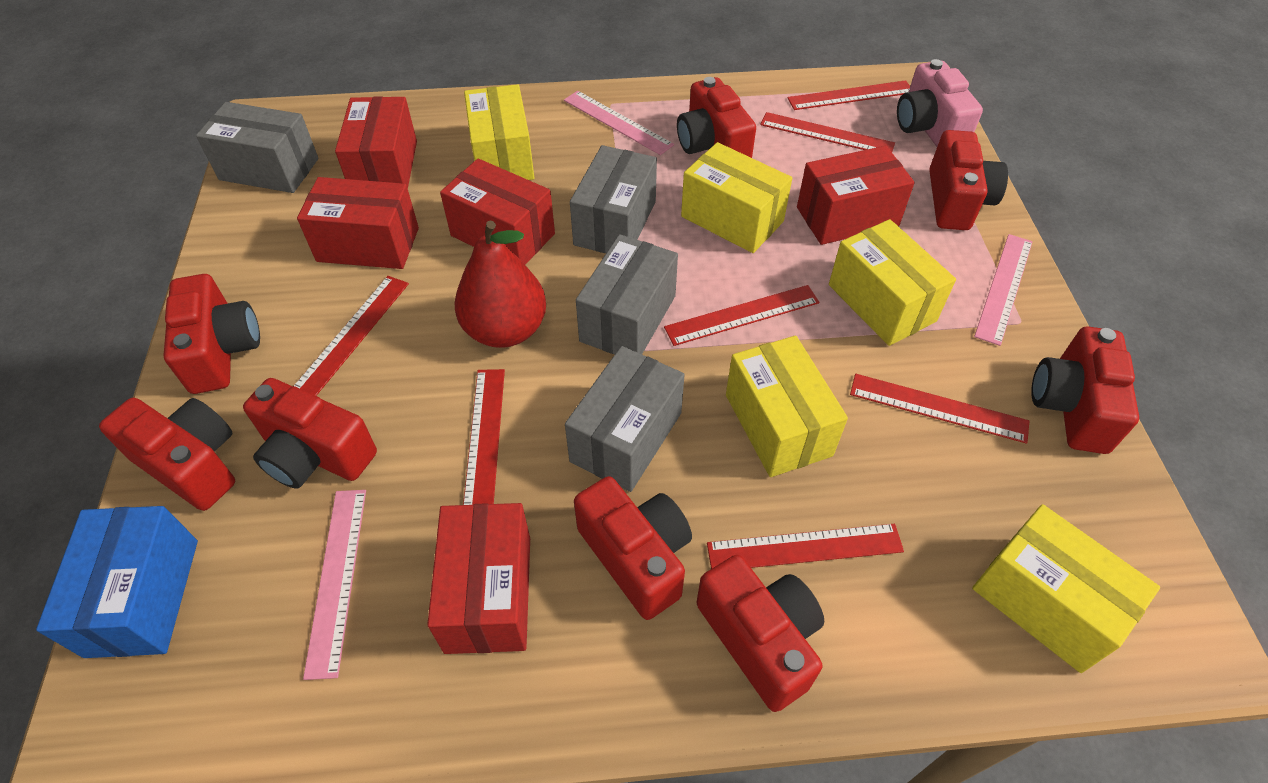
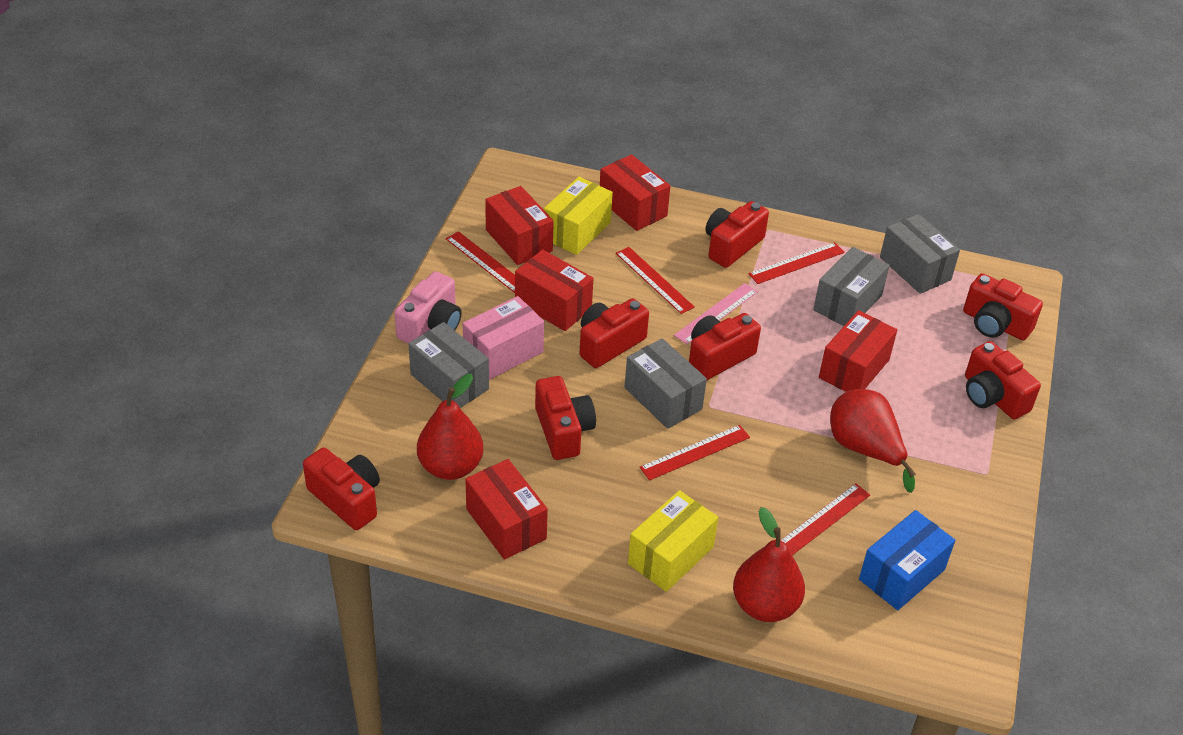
pink box: 0 -> 1
pink ruler: 3 -> 1
red camera: 8 -> 7
red pear: 1 -> 3
red ruler: 7 -> 5
yellow box: 5 -> 2

